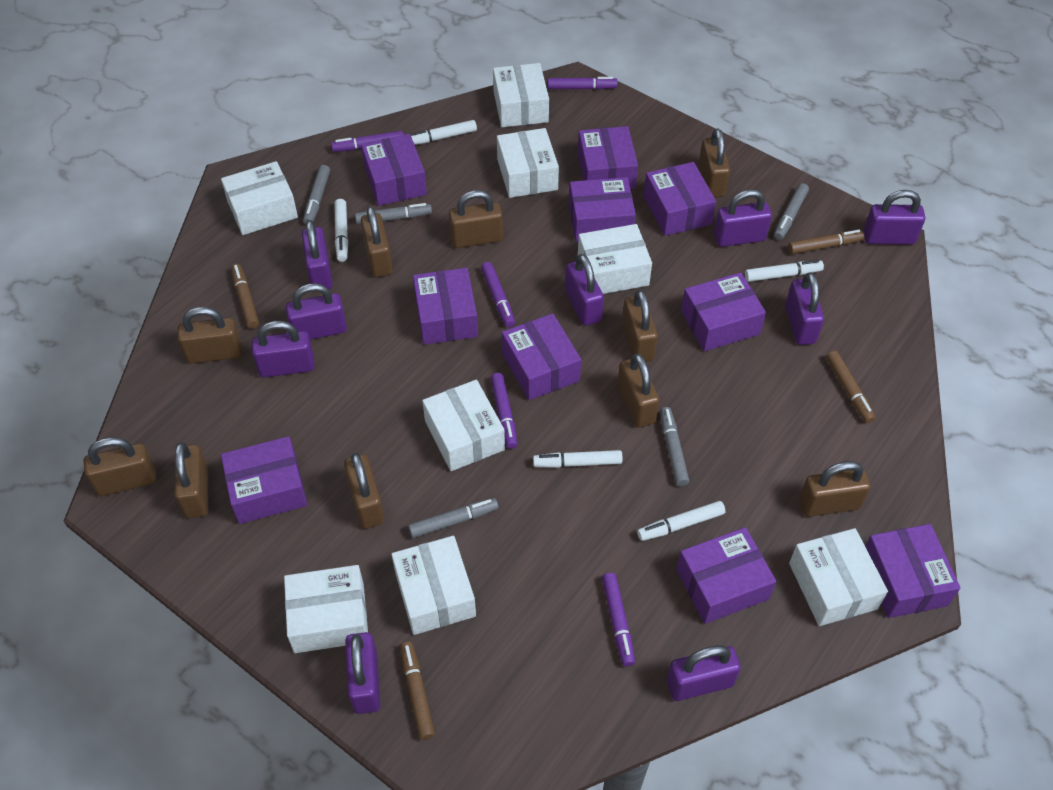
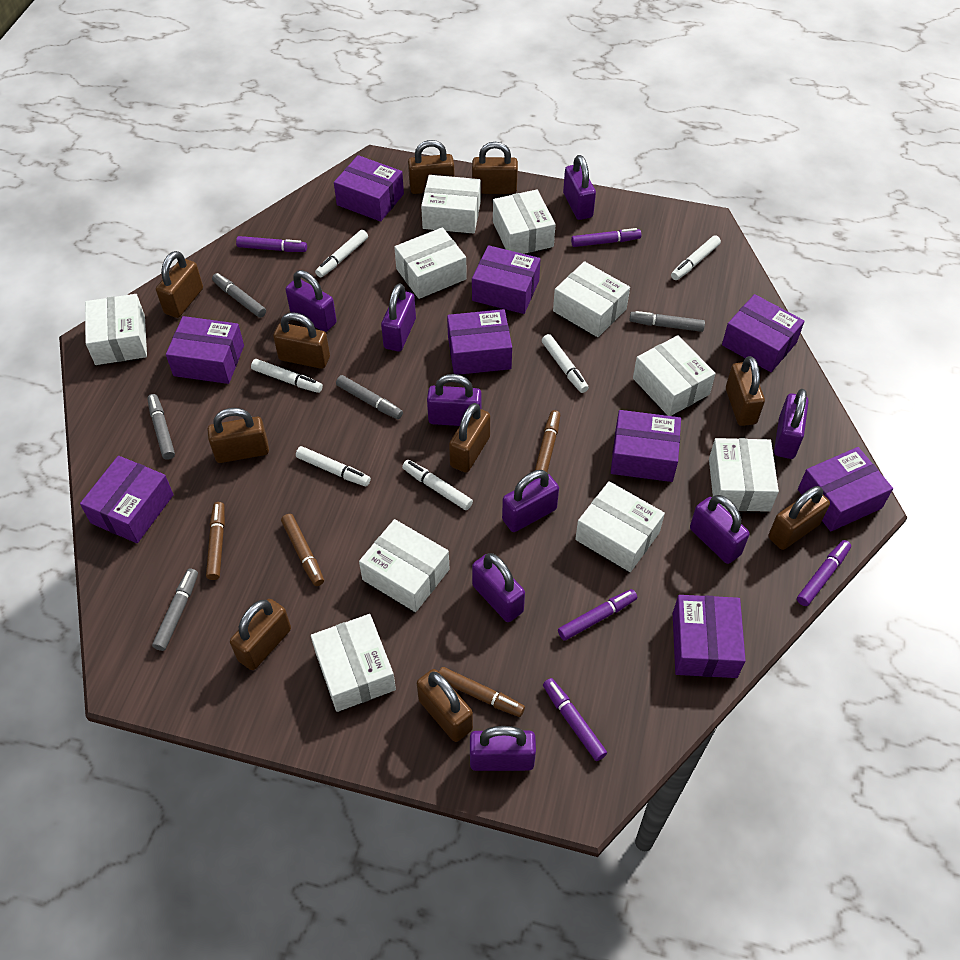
purple box: 10 -> 9
white box: 8 -> 10
white marker: 5 -> 6

